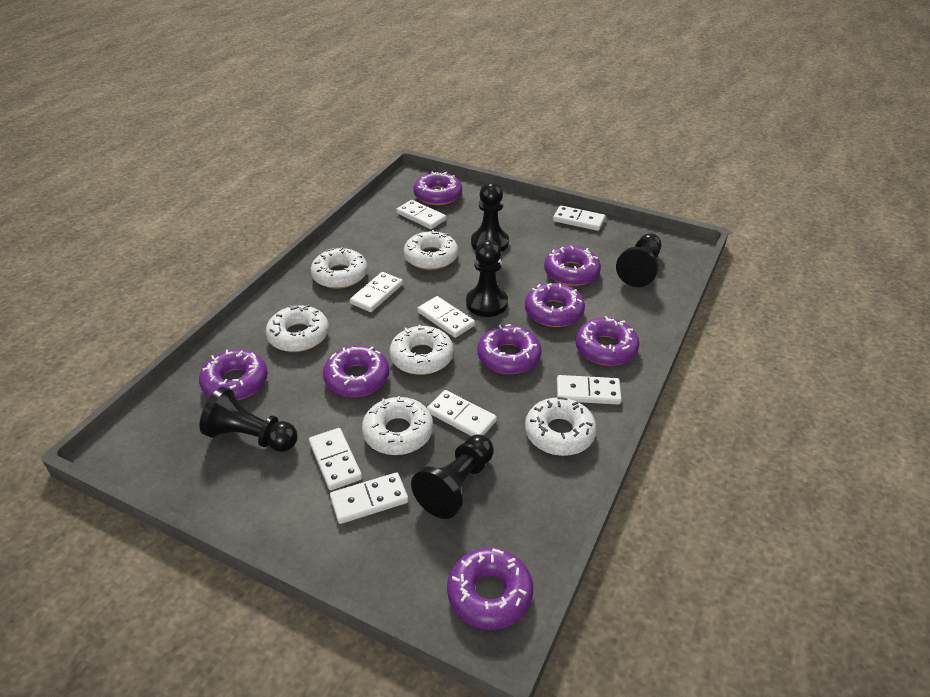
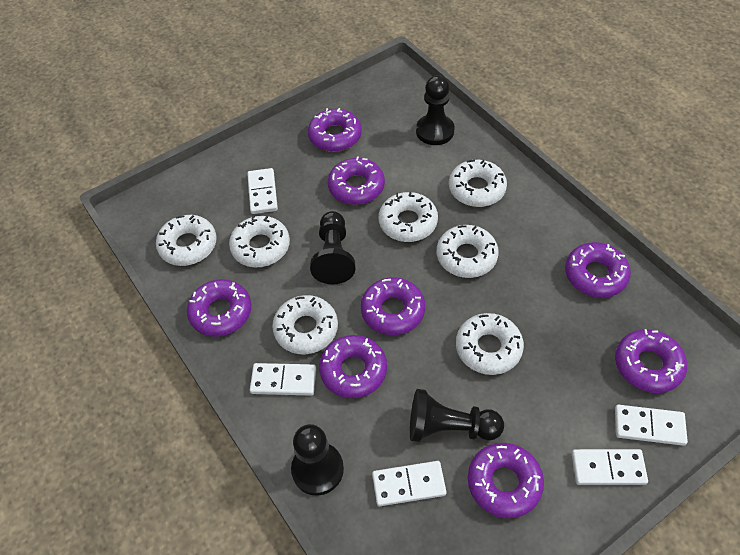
black pawn: 5 -> 4
white domino: 8 -> 5
white donut: 6 -> 7

